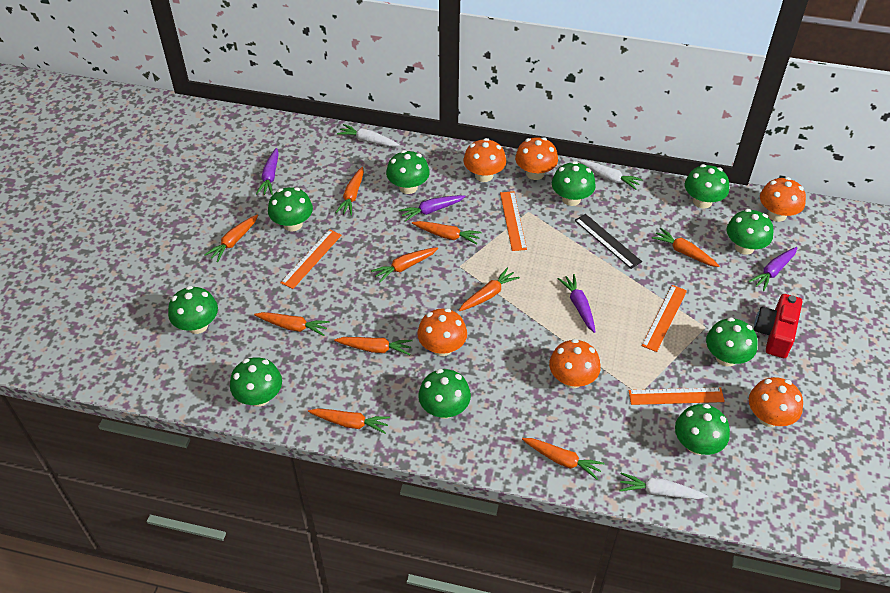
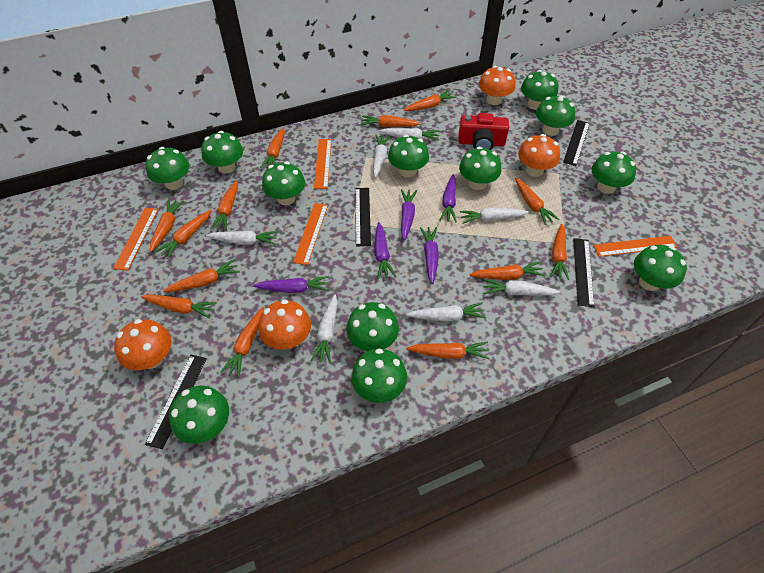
black ruler: 1 -> 4
green mushroom: 10 -> 12
orange carrot: 10 -> 13
orange mushroom: 6 -> 4
purple carrot: 4 -> 5
white carrot: 3 -> 7

